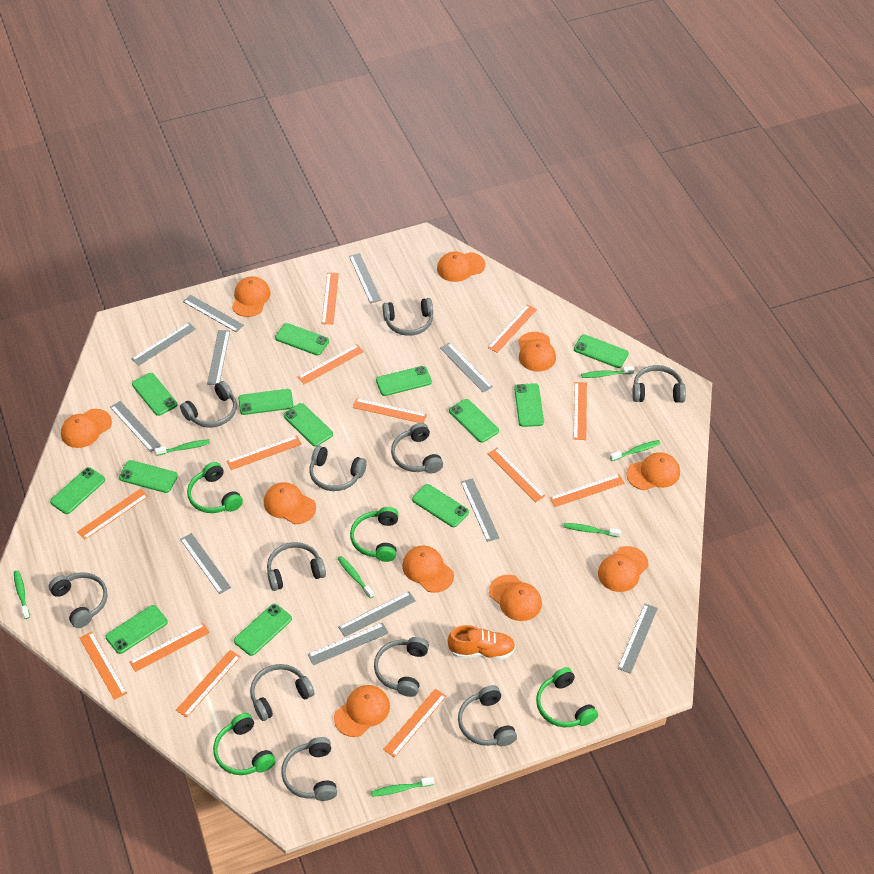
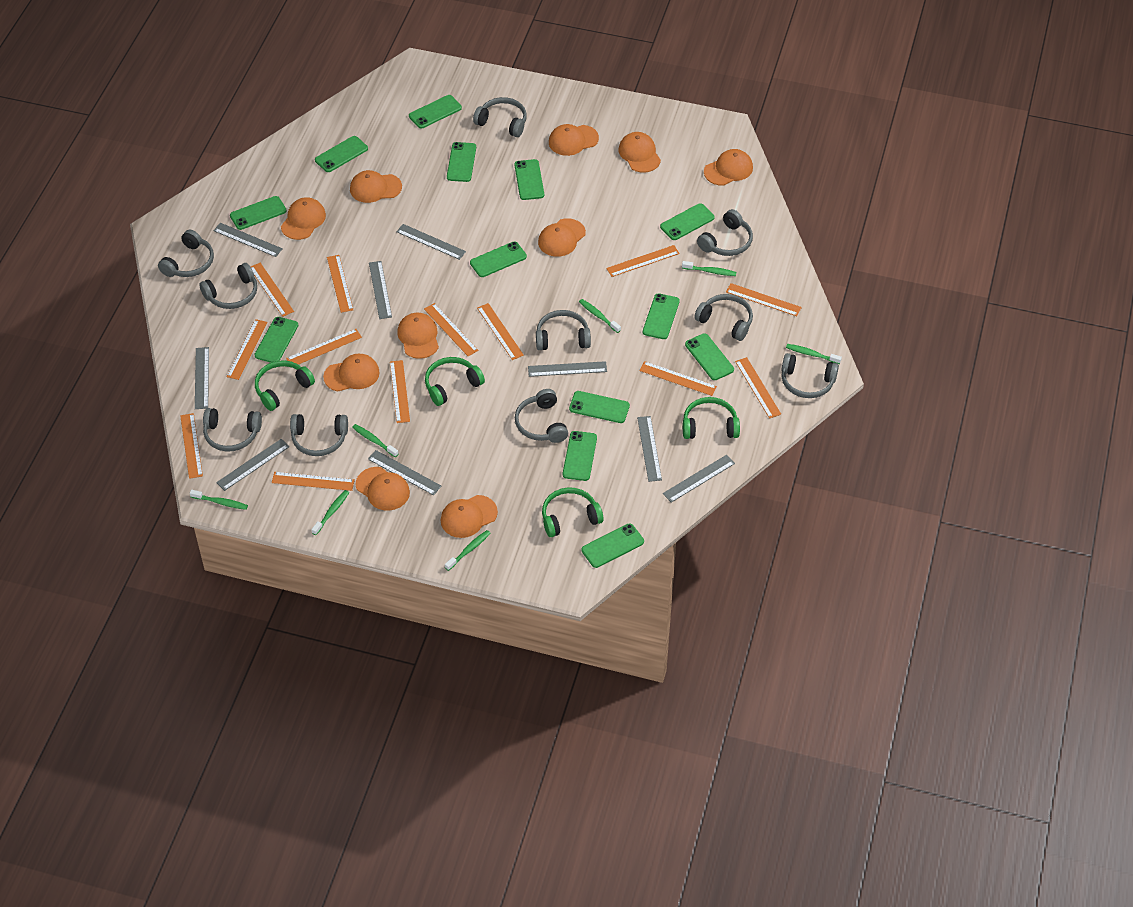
grey headphones: 11 -> 10
grey ruler: 11 -> 9
orange shoe: 1 -> 0

